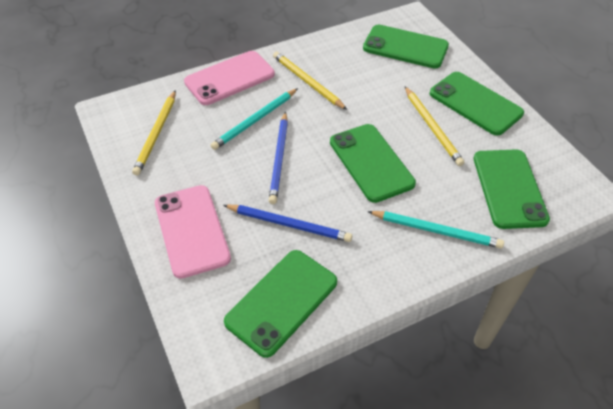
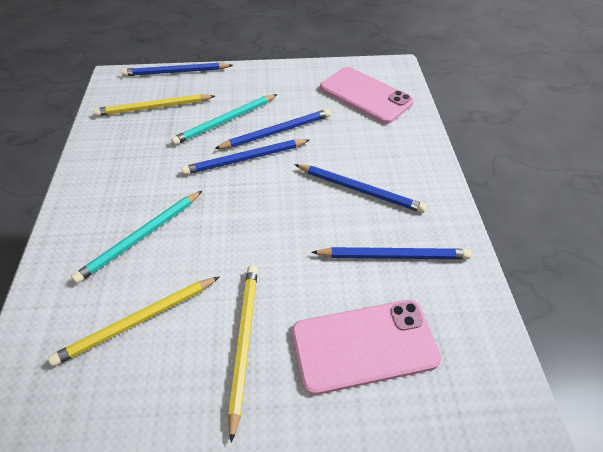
blue pencil: 2 -> 5
green phone: 5 -> 0

